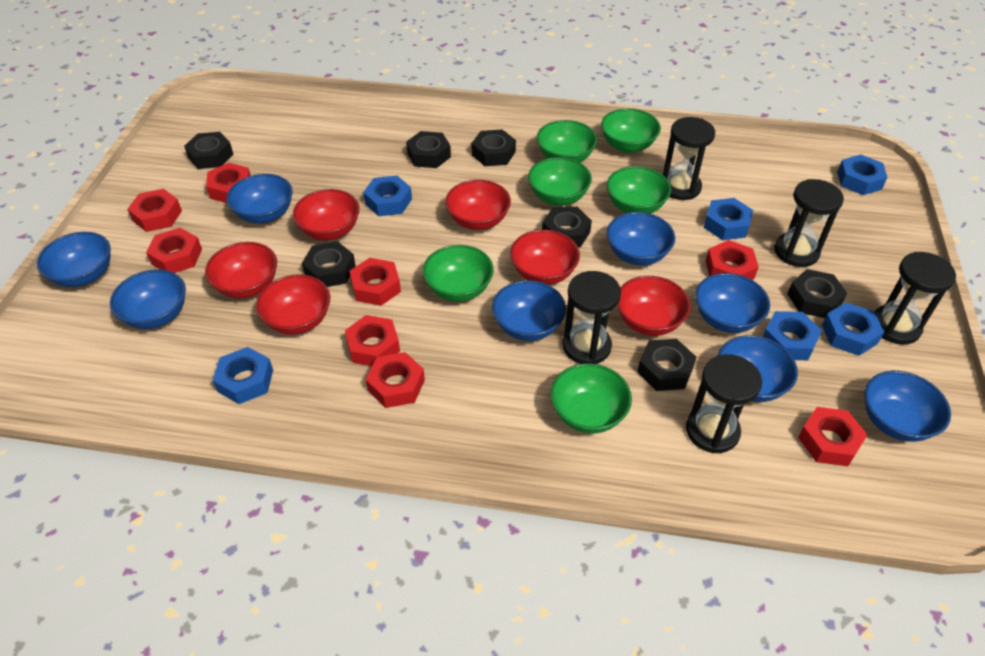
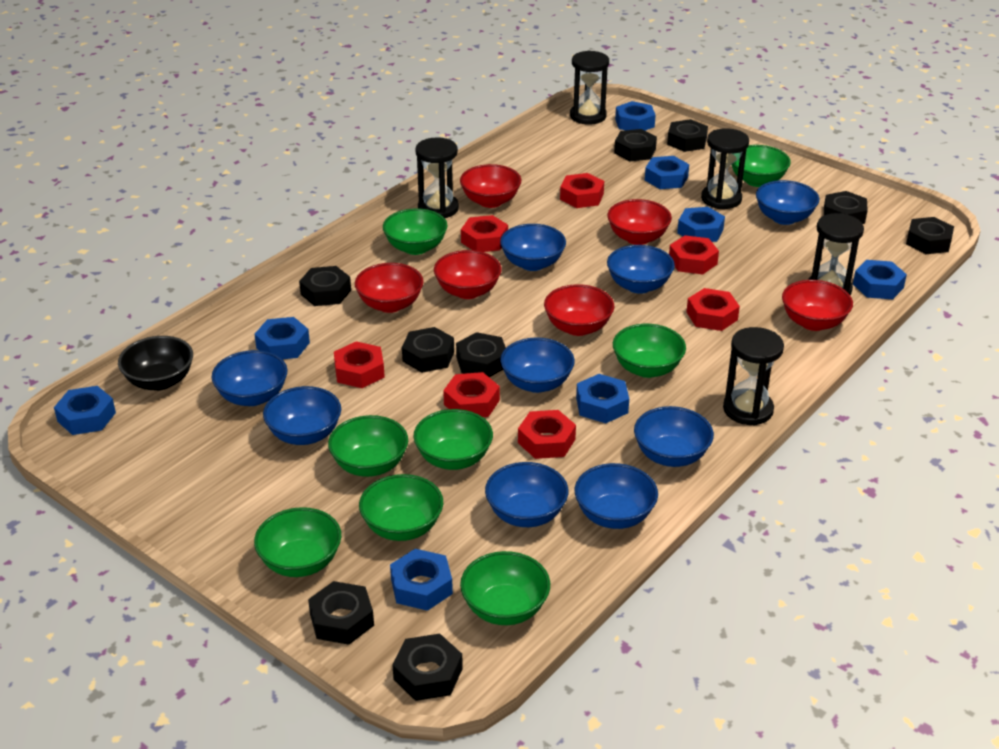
black bowl: 0 -> 1
black nut: 7 -> 9
blue bowl: 8 -> 9
blue nut: 6 -> 8
green bowl: 6 -> 8
red nut: 8 -> 7

